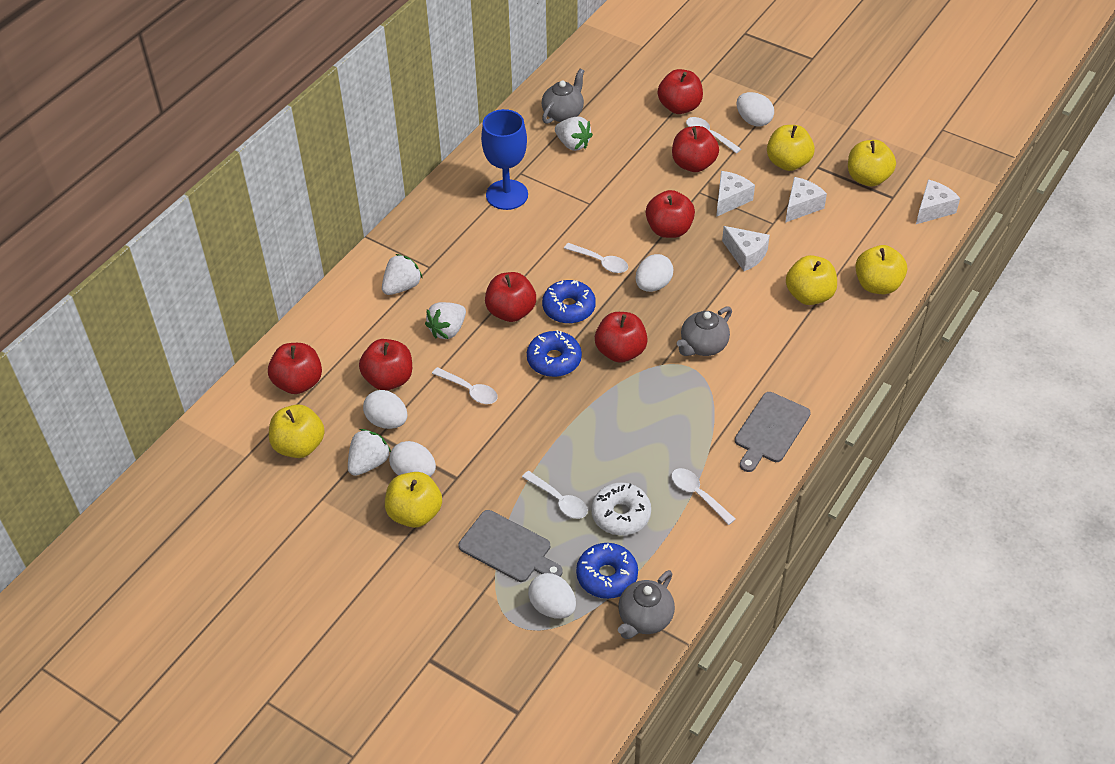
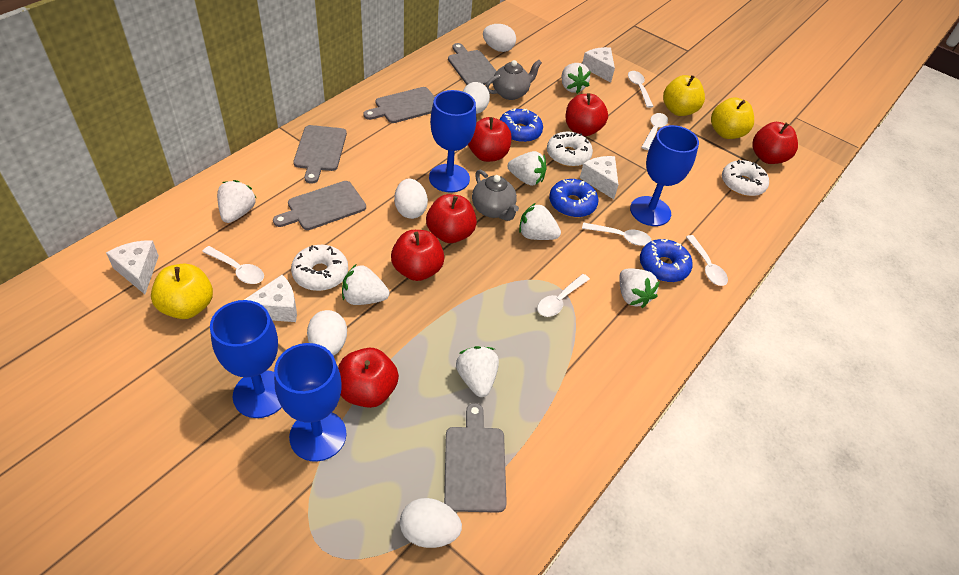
blue goblet: 1 -> 4
grey cutting board: 2 -> 5
grey teapot: 3 -> 2
red apple: 7 -> 6
white donut: 1 -> 3
white spoon: 5 -> 6
white strawberry: 4 -> 7
yellow apple: 6 -> 3

